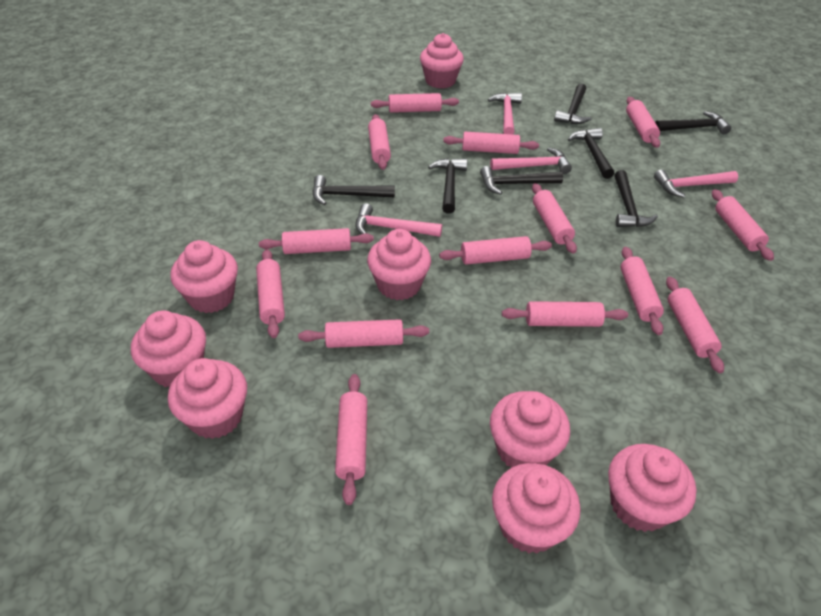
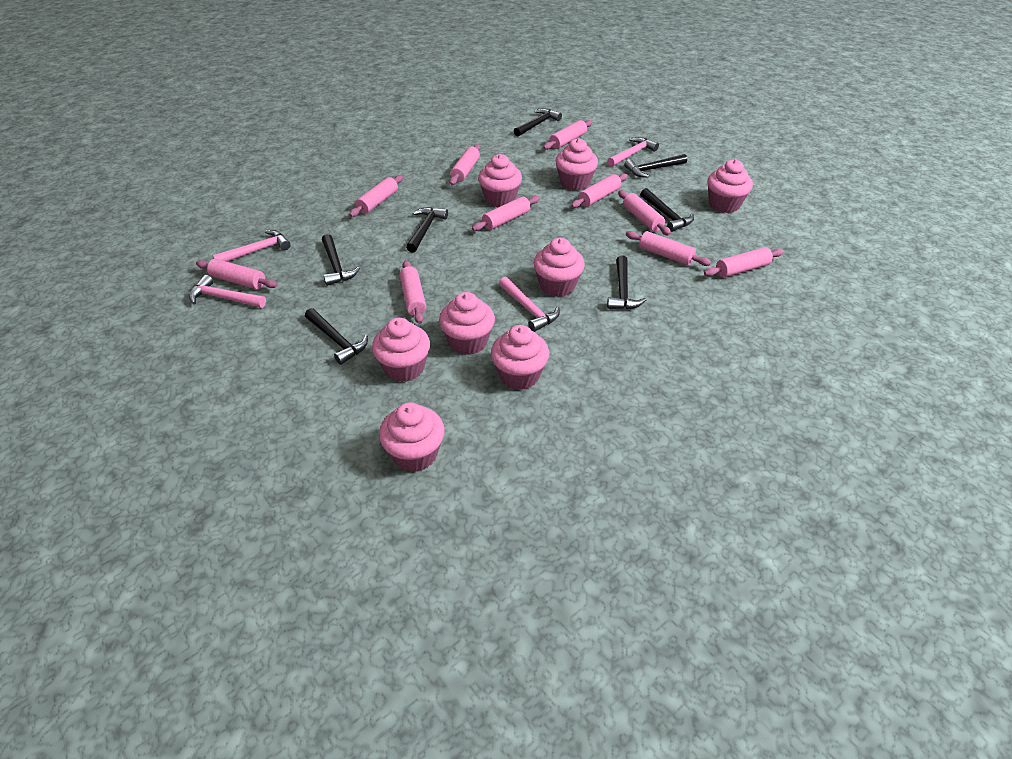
pink rolling pin: 14 -> 10

